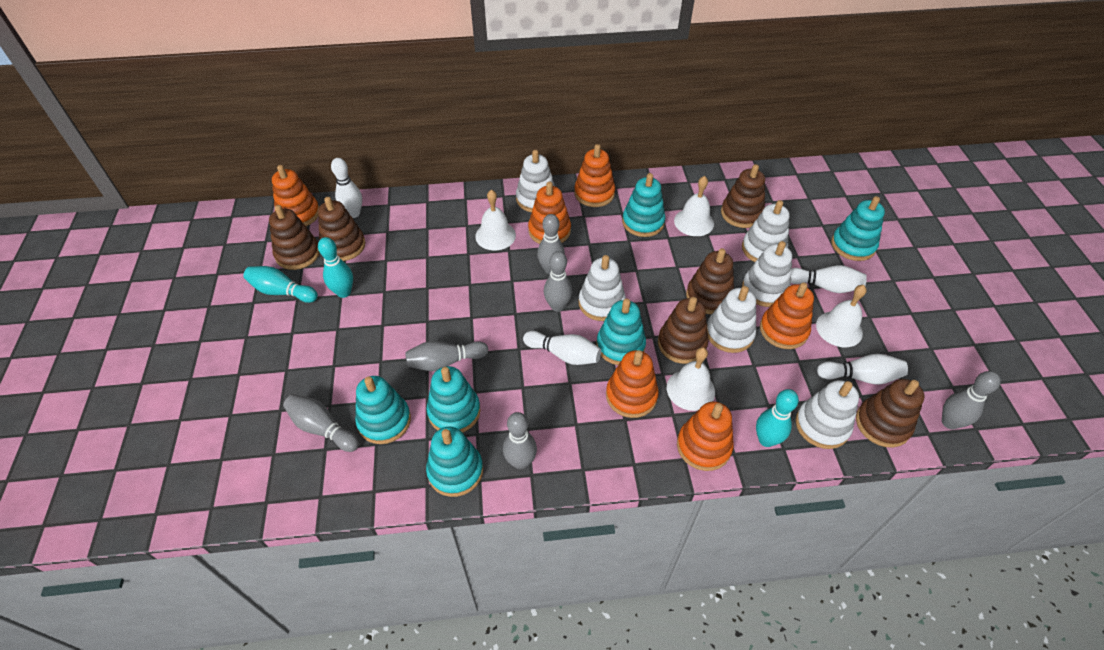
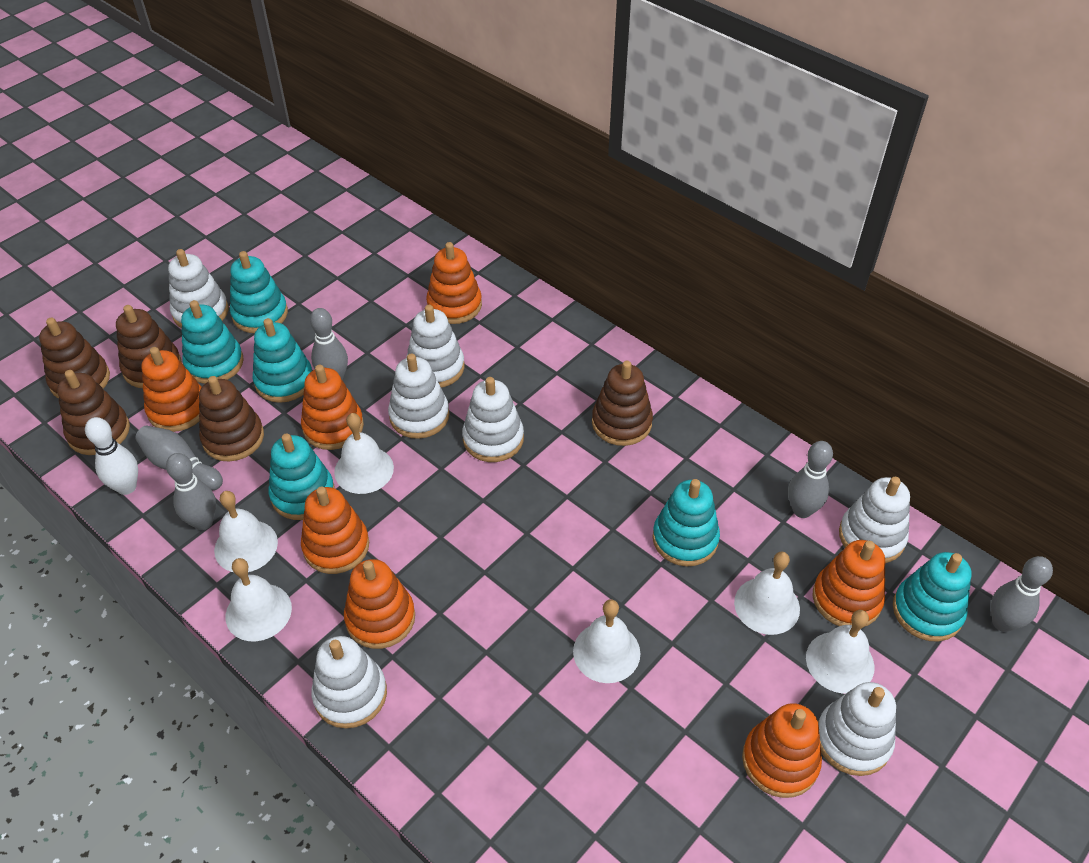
brown stacking toy: 6 -> 5
grey bowling pin: 6 -> 5
orange stacking toy: 6 -> 7
turquoise bowling pin: 3 -> 0
white bell: 4 -> 6
white bowling pin: 4 -> 1
white stacking toy: 6 -> 7

